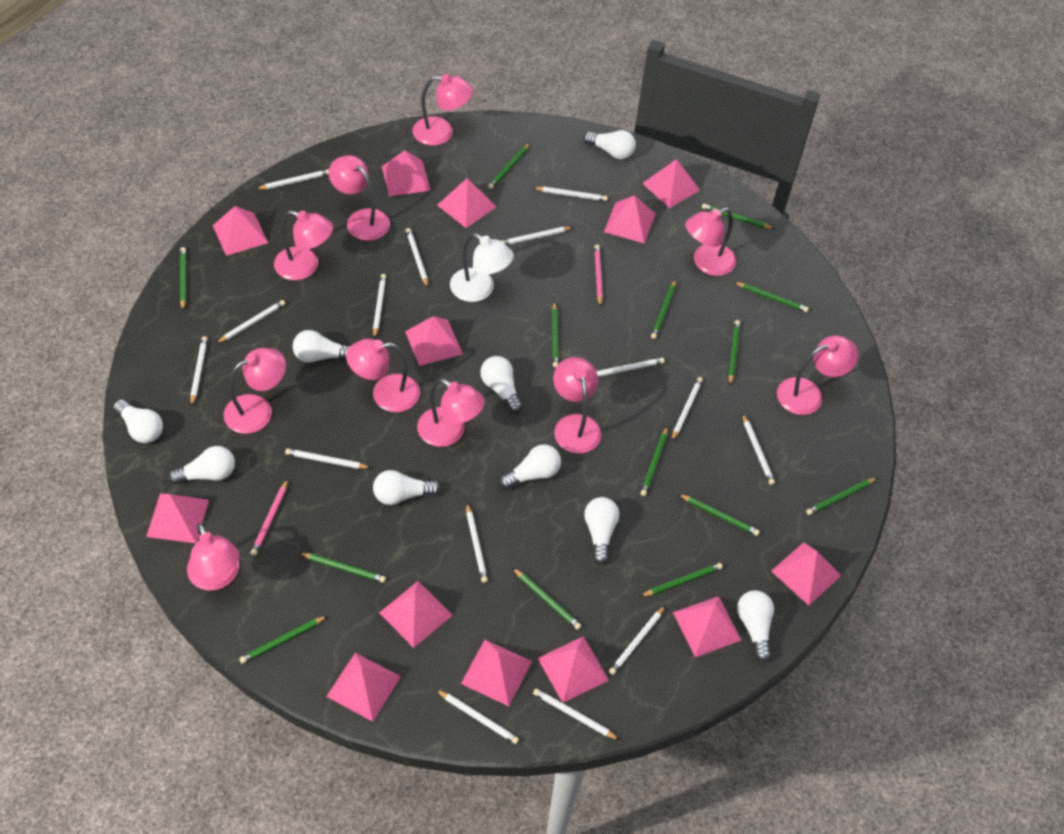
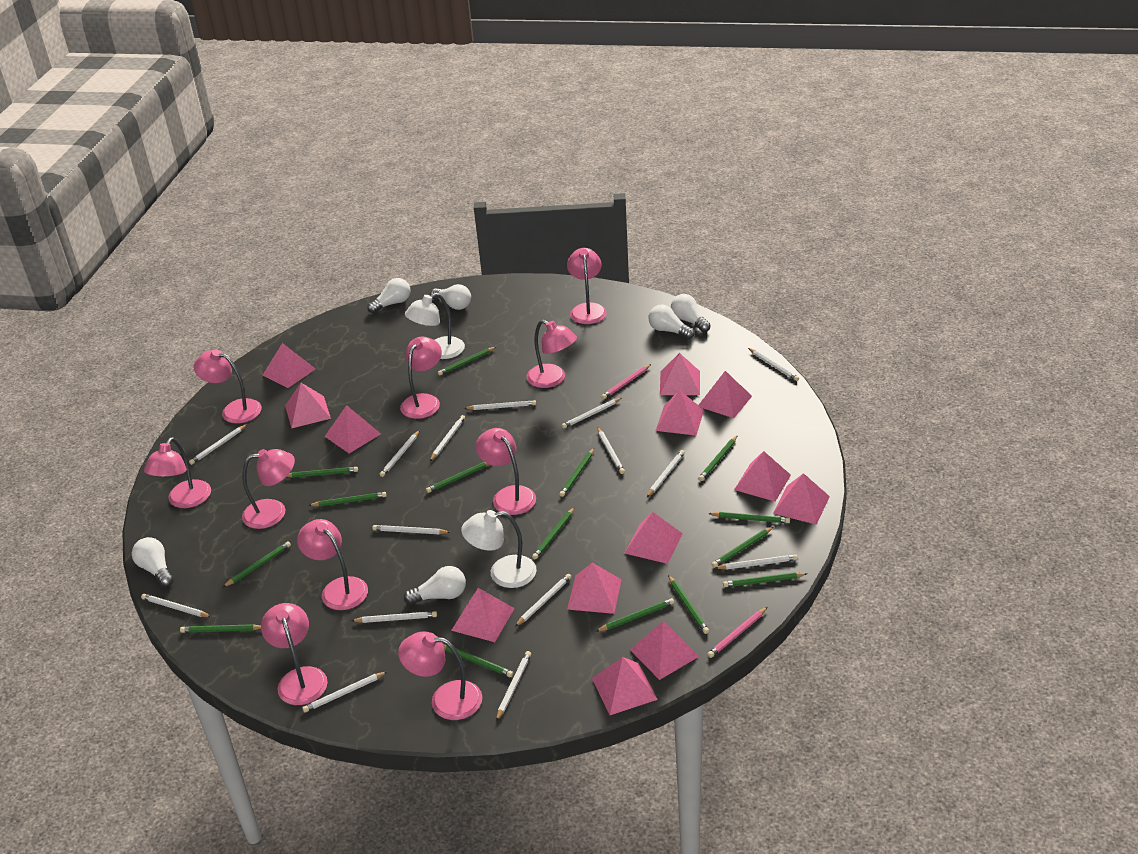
green pencil: 14 -> 15
white lamp: 1 -> 2
white light bulb: 9 -> 6

